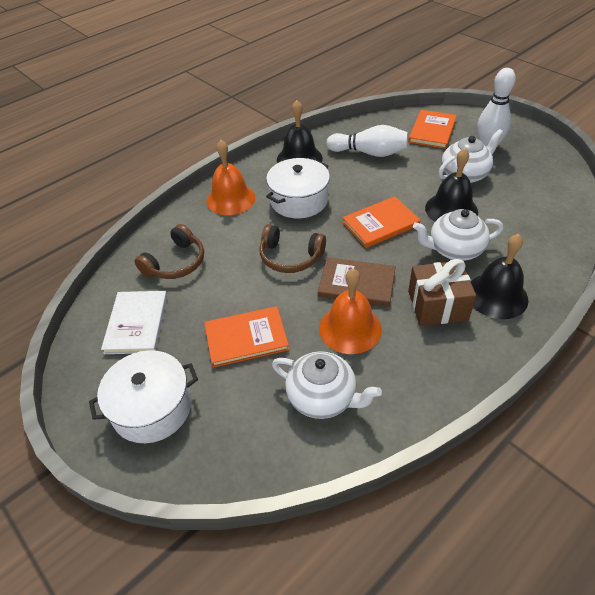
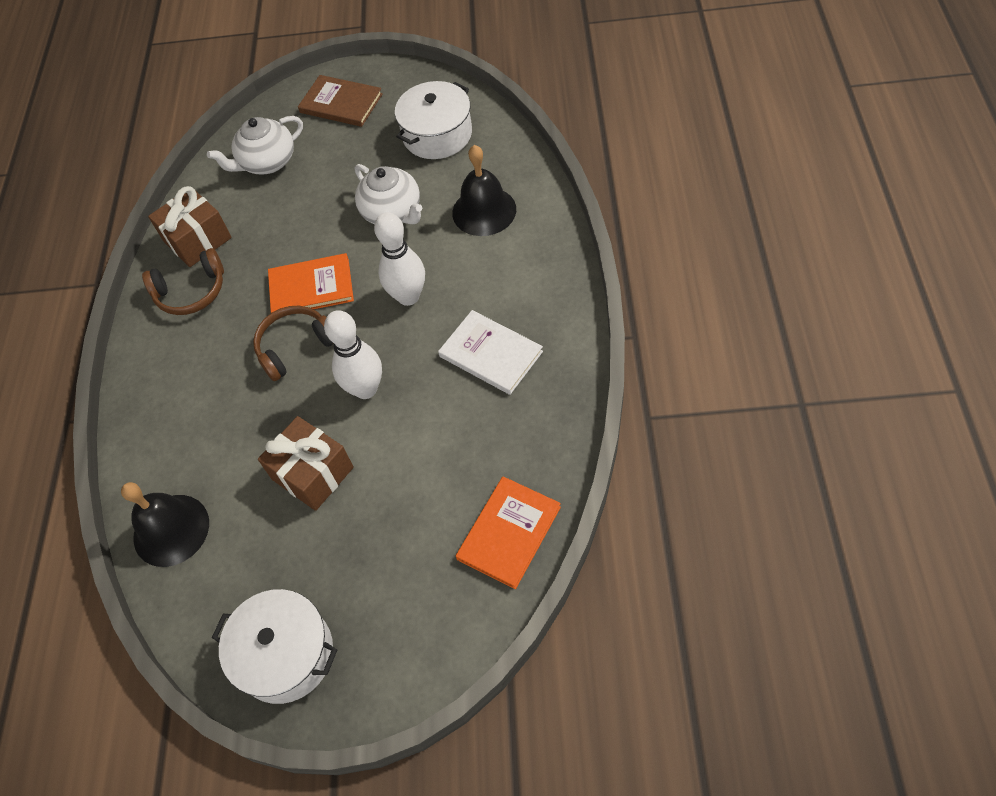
black bell: 3 -> 2
brown gift: 1 -> 2
orange bell: 2 -> 0
orange book: 3 -> 2
white teapot: 3 -> 2

